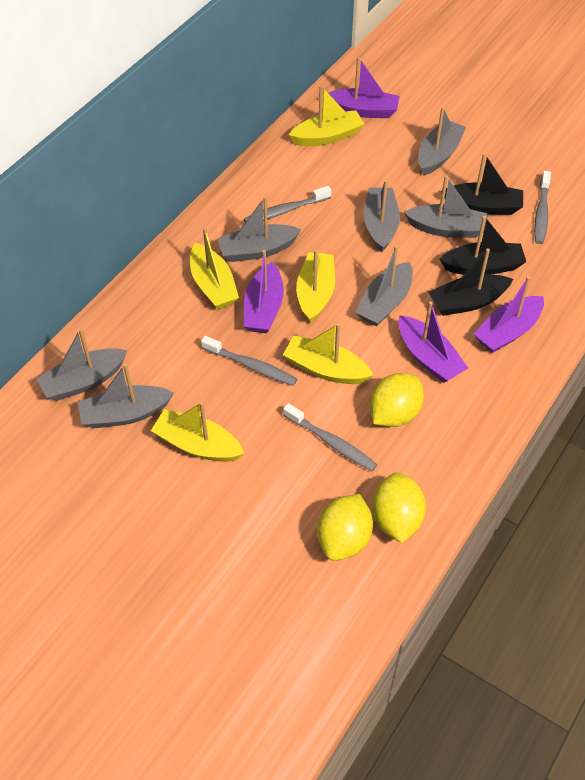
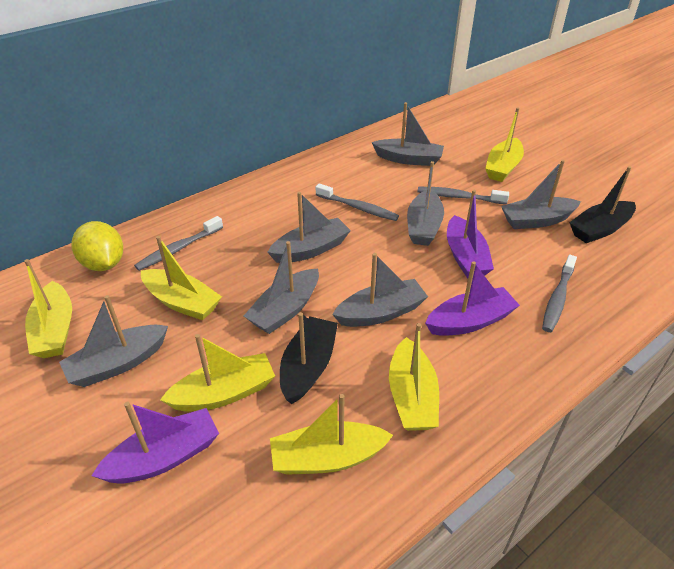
black boat: 3 -> 2
purple boat: 4 -> 3
yellow boat: 5 -> 6
yellow lemon: 3 -> 1

